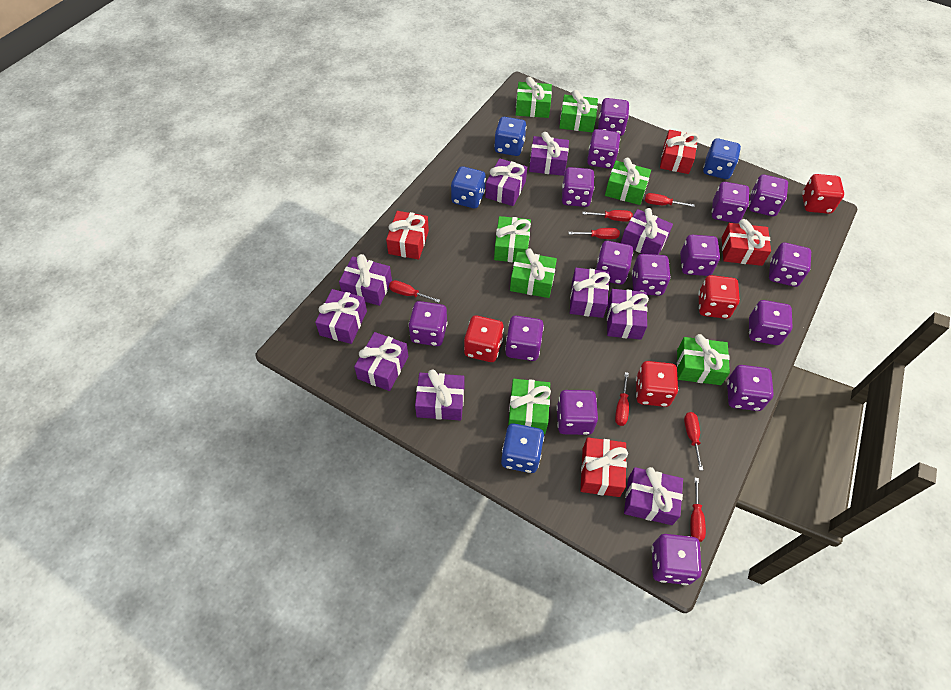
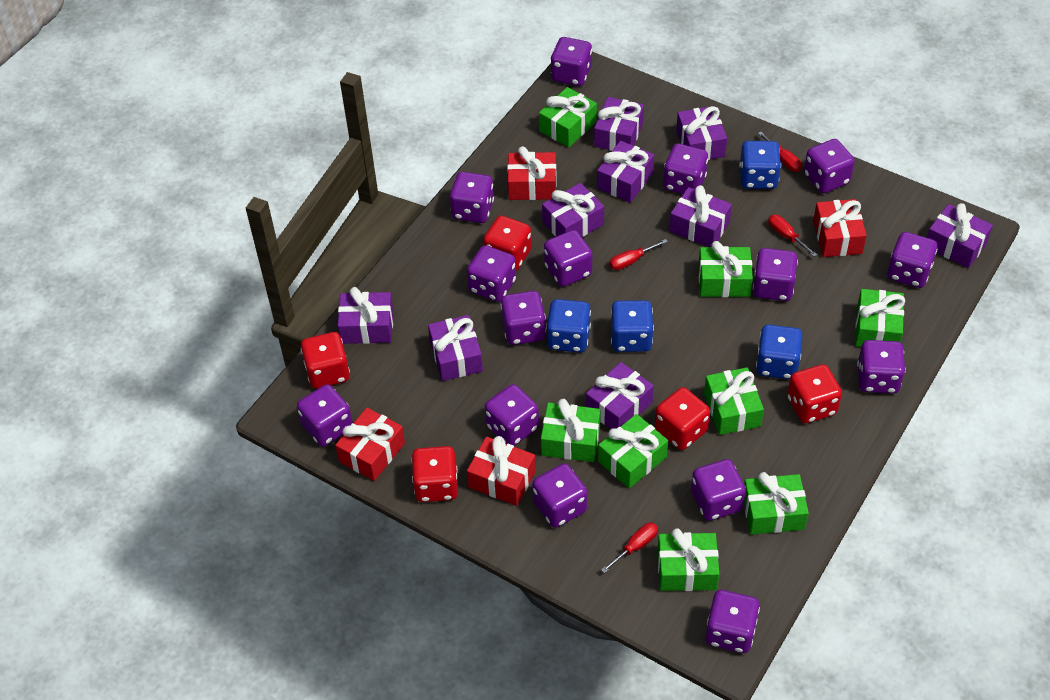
green gift: 7 -> 8
purple gift: 10 -> 9
red dice: 4 -> 5
red screwdriver: 7 -> 4

